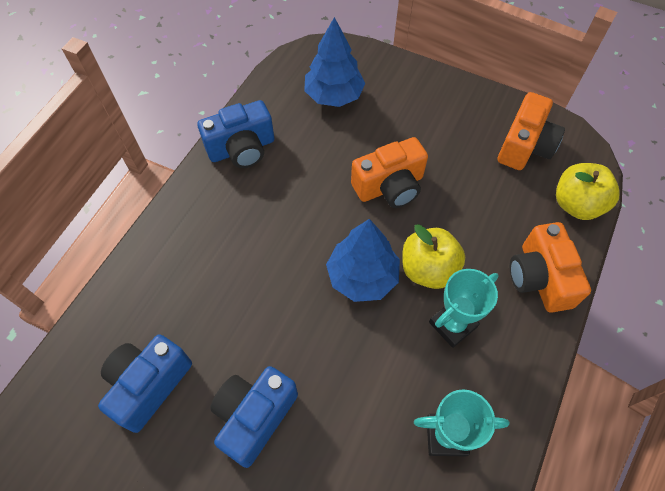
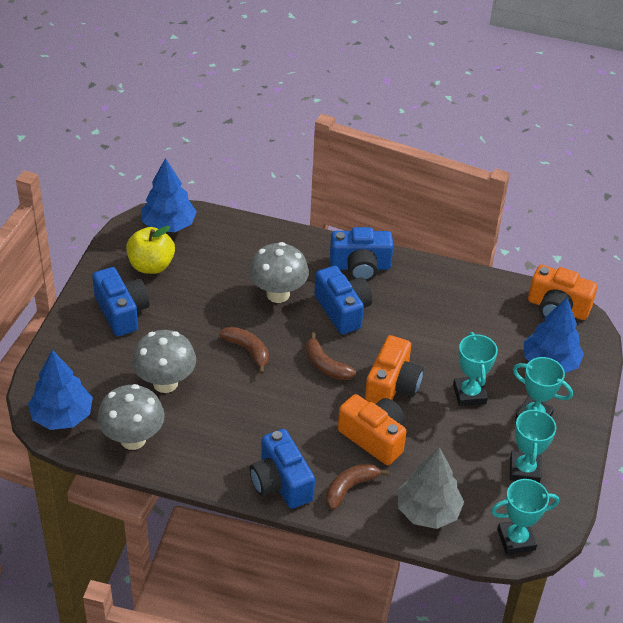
blue camera: 3 -> 4
blue tree: 2 -> 3
brown banana: 0 -> 3
grey mushroom: 0 -> 3
grey tree: 0 -> 1
turquoise trophy: 2 -> 4
yellow apple: 2 -> 1

